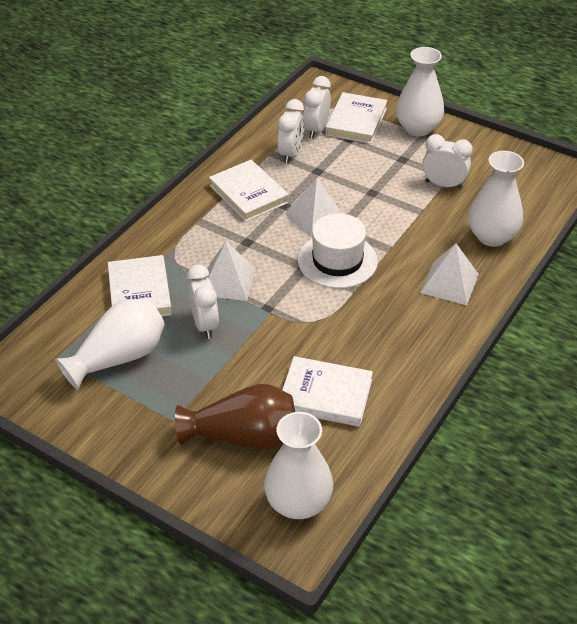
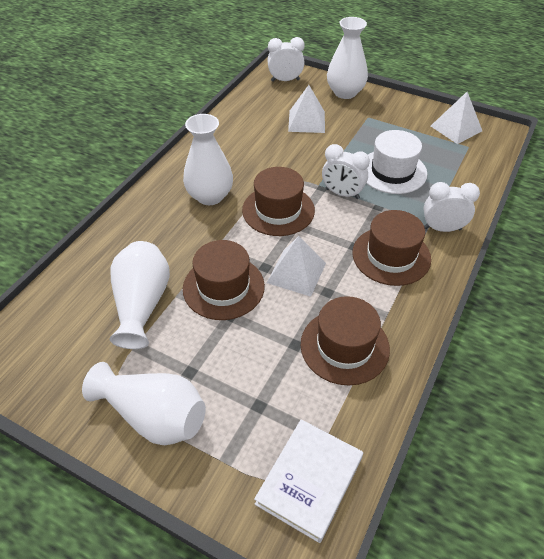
brown hat: 0 -> 4
brown vase: 1 -> 0
white book: 4 -> 1
white clock: 4 -> 3

